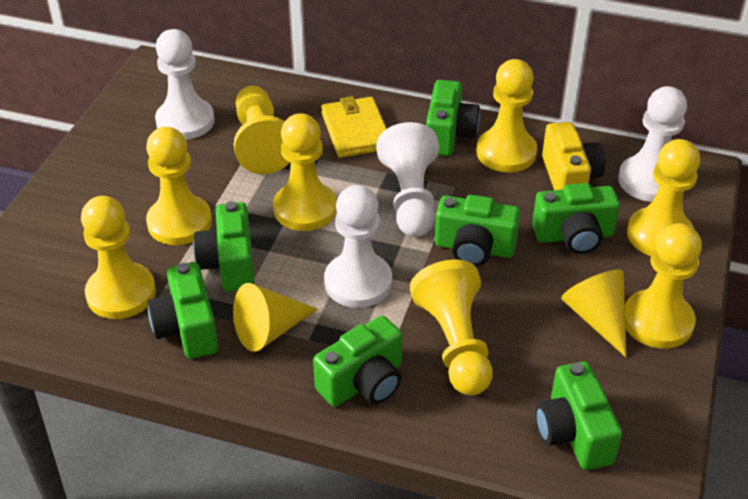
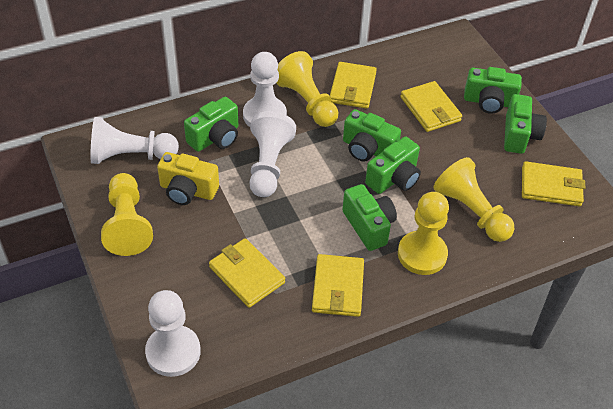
green camera: 7 -> 6
yellow cone: 2 -> 0
yellow pawn: 8 -> 4
yellow wallet: 1 -> 5

